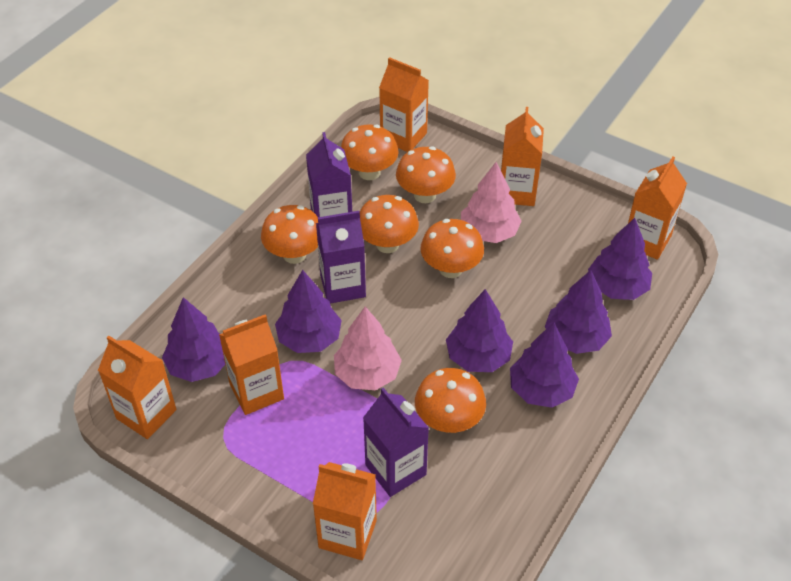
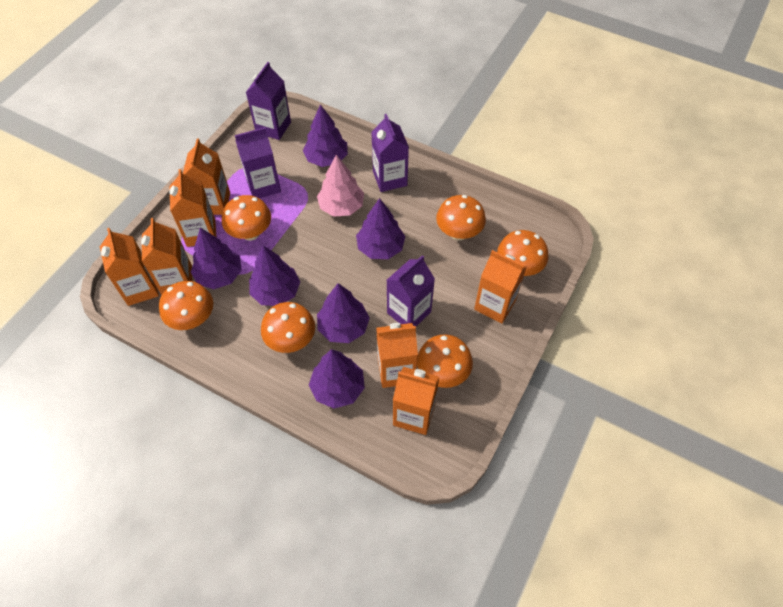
orange carton: 6 -> 7
pink tree: 2 -> 1
purple carton: 3 -> 4

